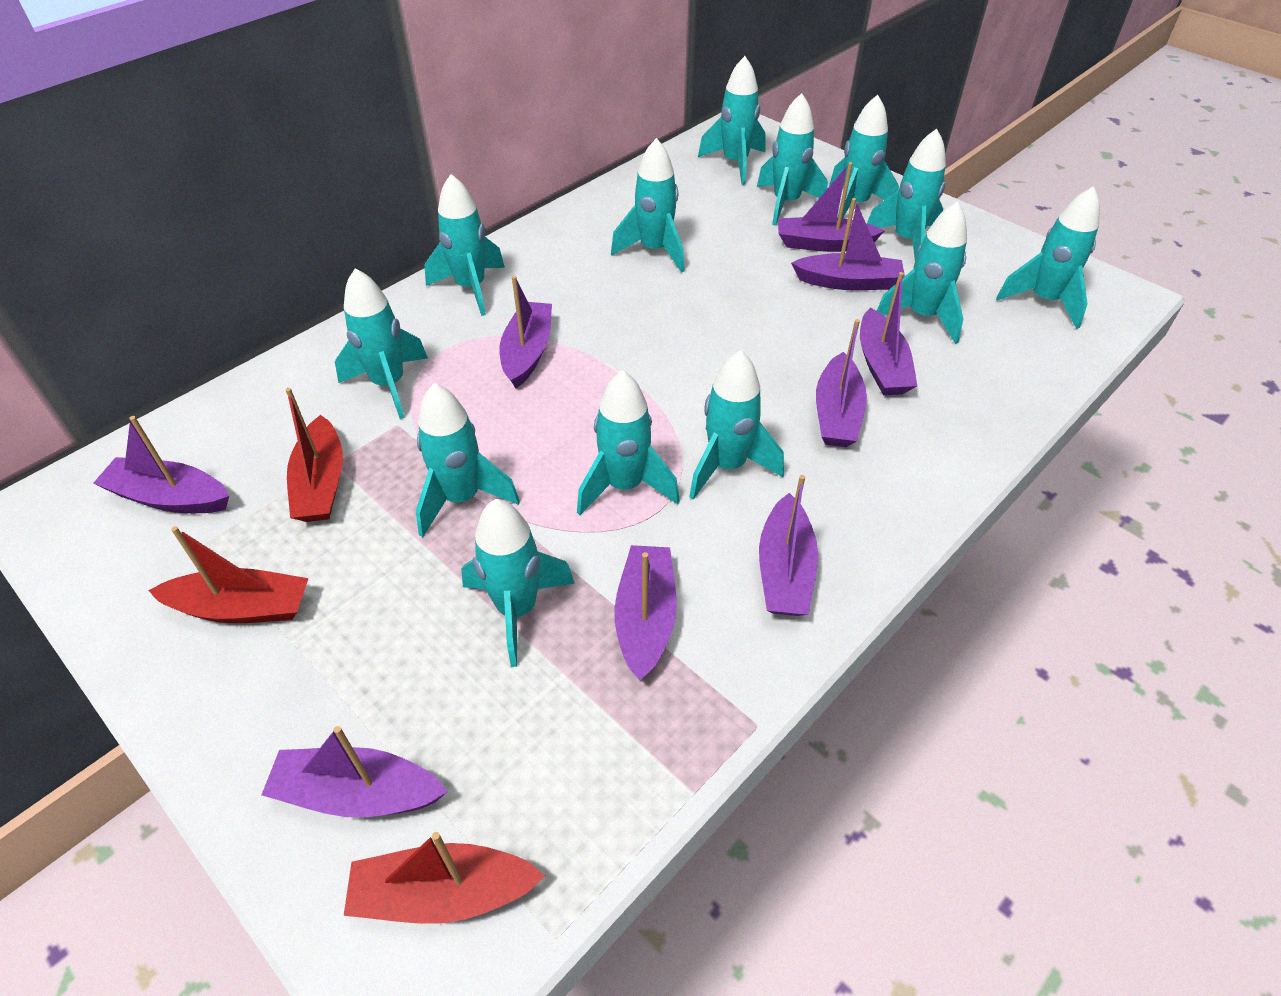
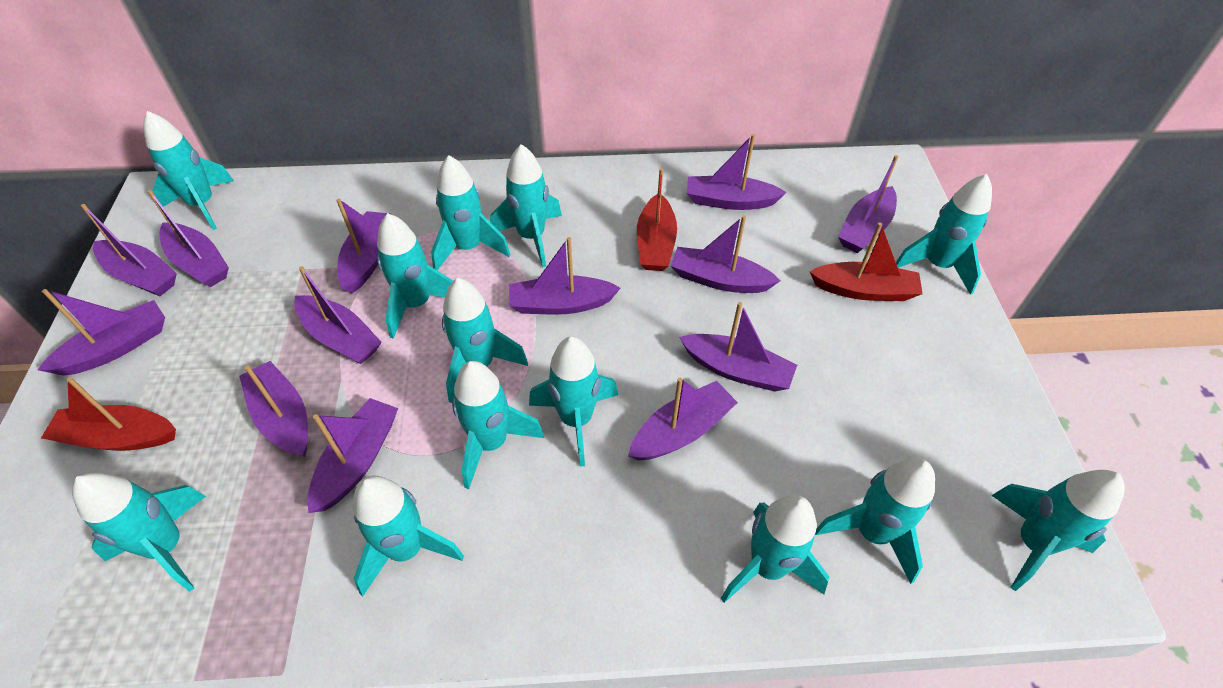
purple boat: 9 -> 13

